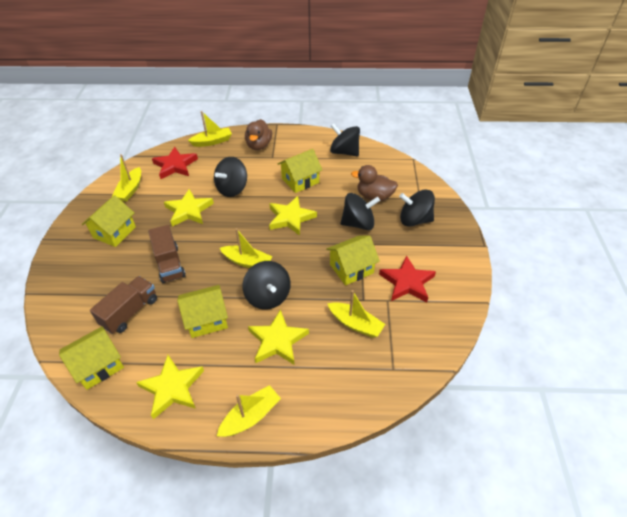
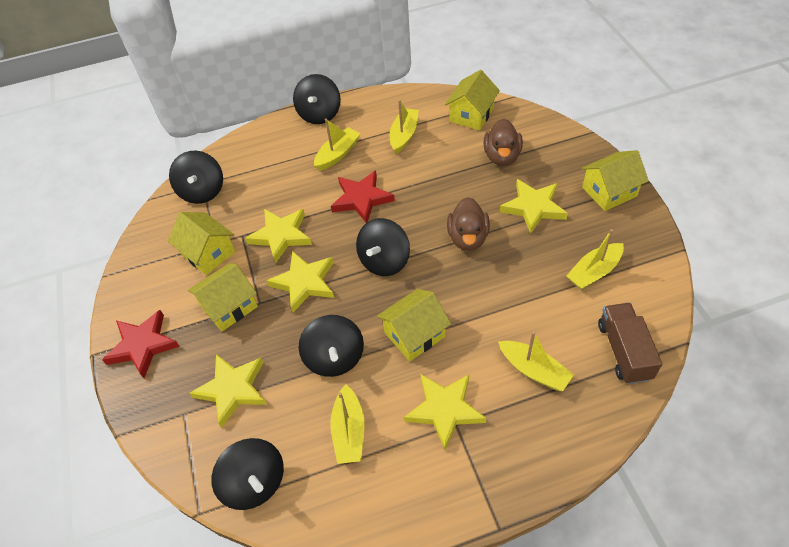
brown truck: 2 -> 1
yellow star: 4 -> 5

